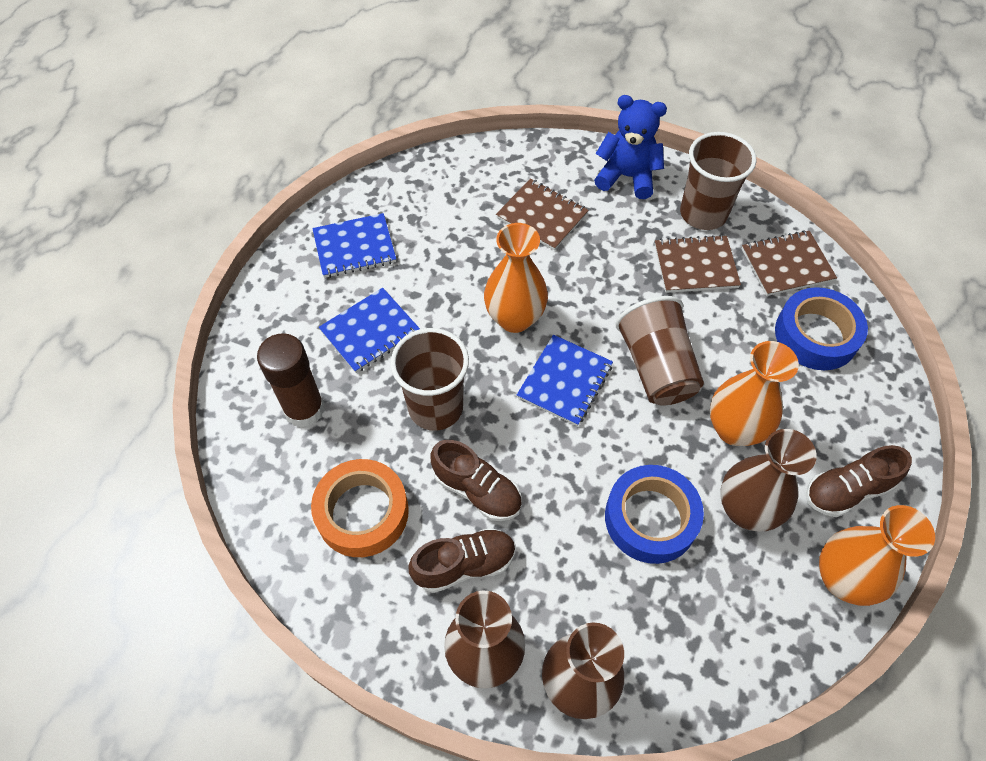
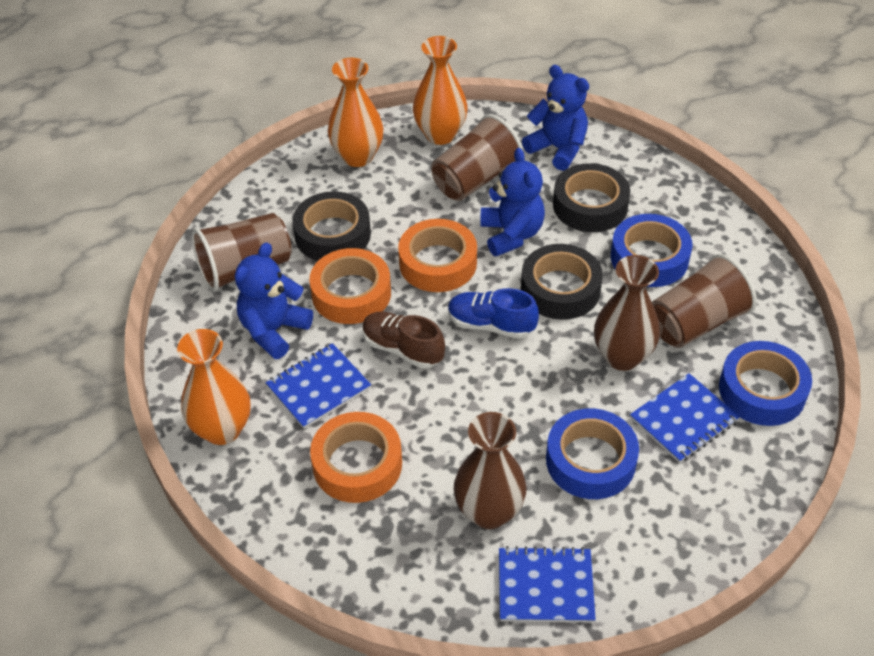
black tape: 0 -> 3
blue shoe: 0 -> 1
blue tape: 2 -> 3
blue teddy bear: 1 -> 3
brown glue stick: 1 -> 0
brown notebook: 3 -> 0
brown shoe: 3 -> 1
brown vase: 3 -> 2
orange tape: 1 -> 3

